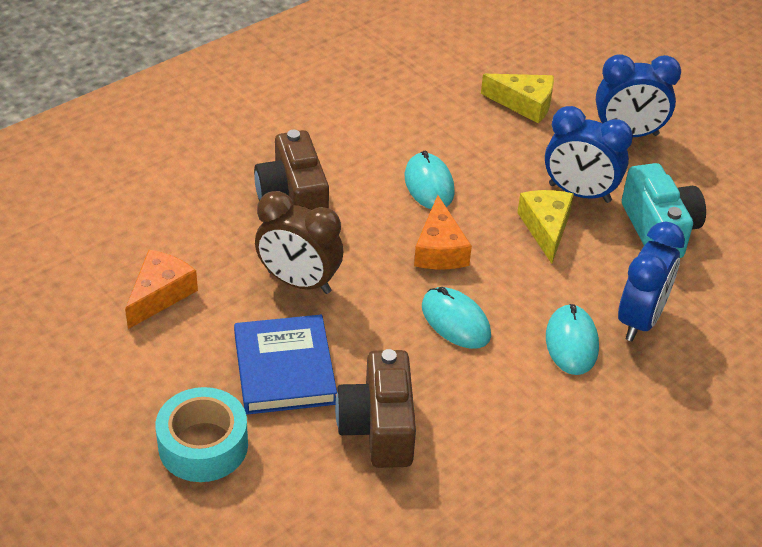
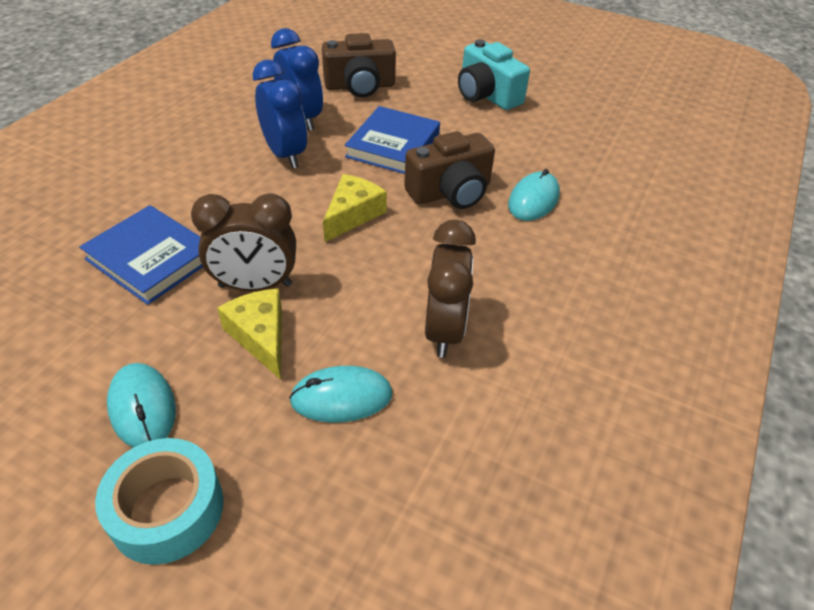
blue book: 1 -> 2
blue clock: 3 -> 2
brown clock: 1 -> 2
orange cheese: 2 -> 0

